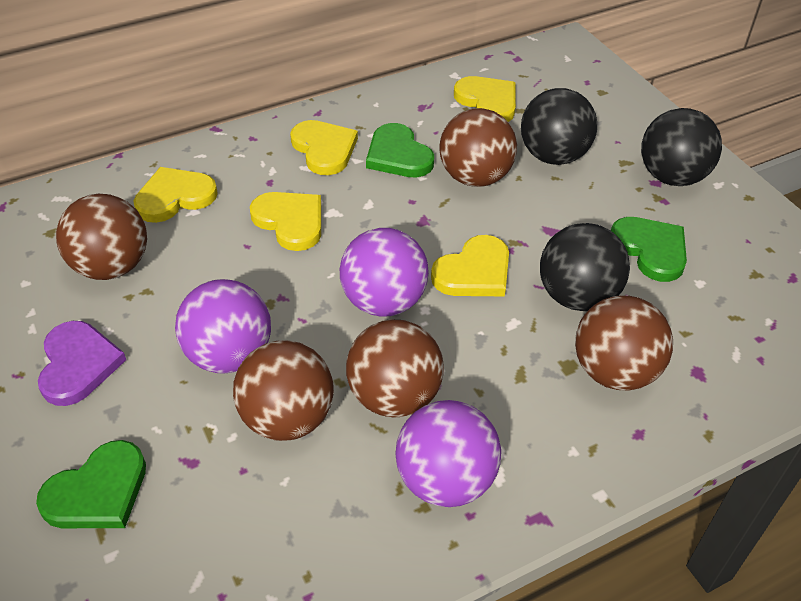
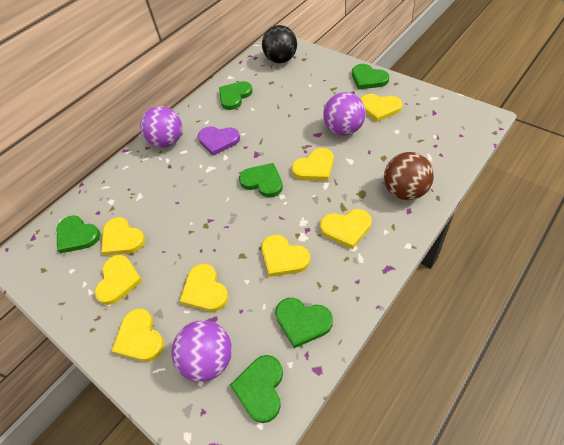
black ball: 3 -> 1
brown ball: 5 -> 1
green heart: 3 -> 6
yellow heart: 5 -> 8

